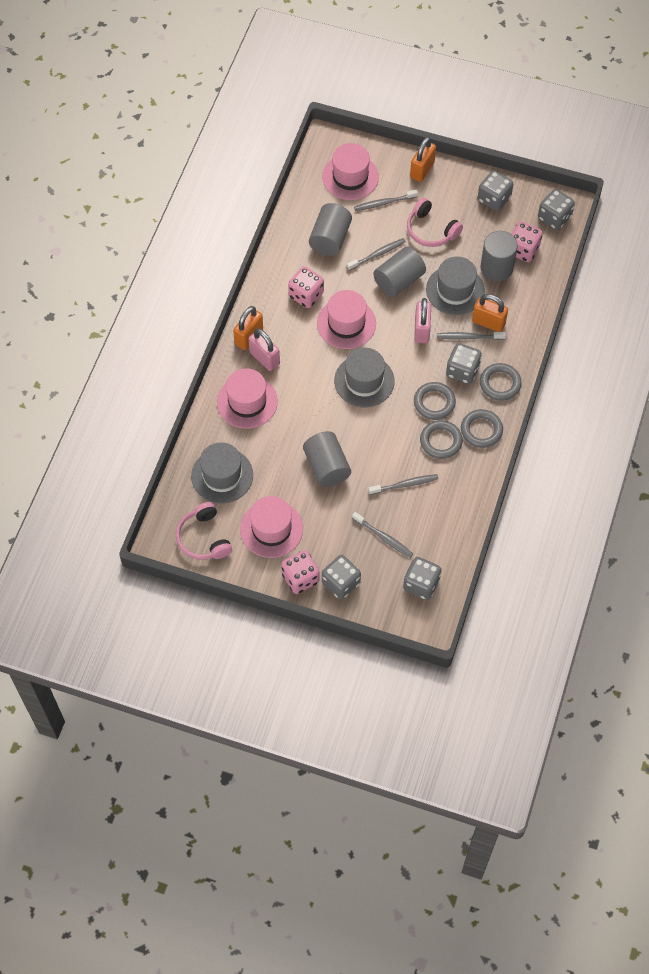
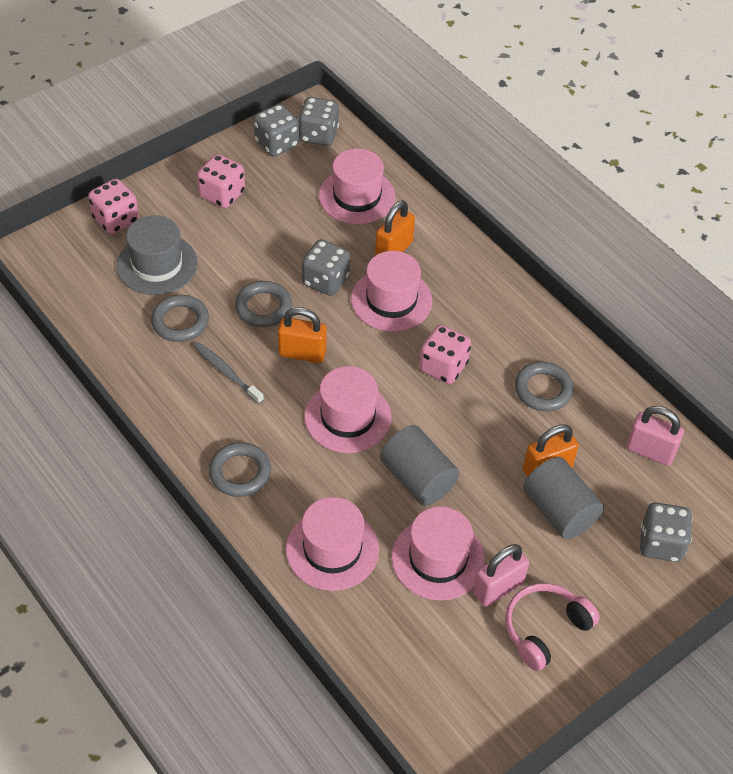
grey cylinder: 4 -> 2
grey dice: 5 -> 4
grey hat: 3 -> 1
grey toothbrush: 5 -> 1
pink hat: 4 -> 5
pink headphones: 2 -> 1

